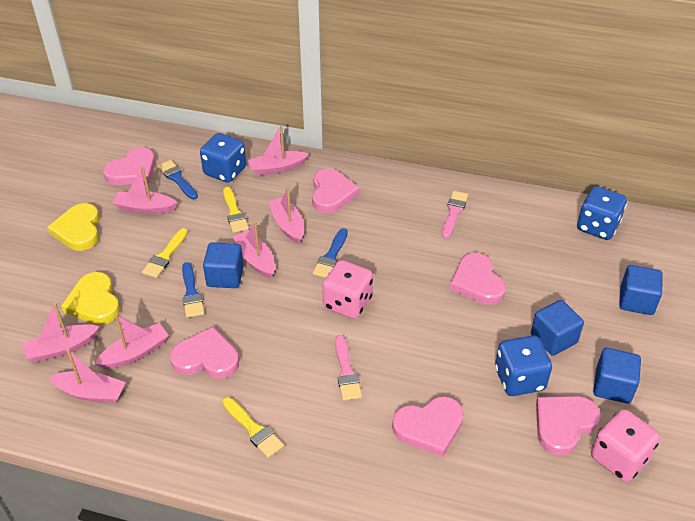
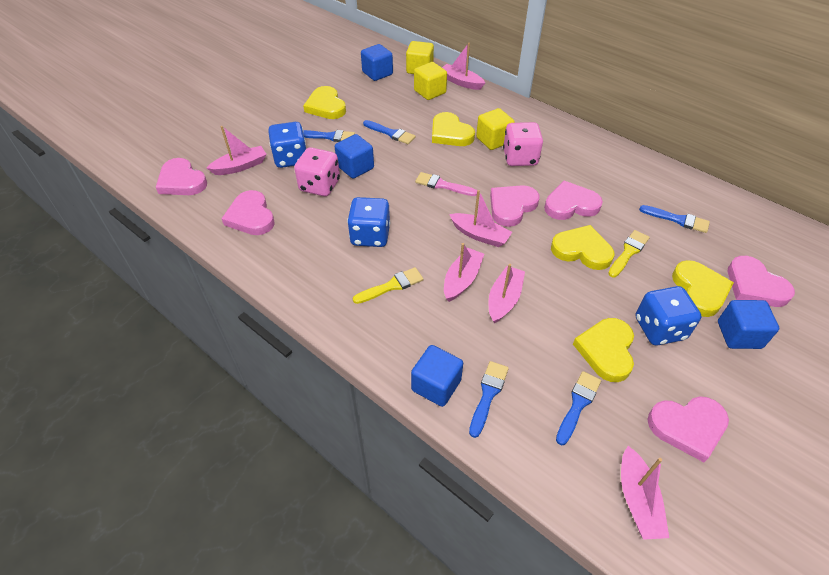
blue brush: 3 -> 5
pink boat: 7 -> 6
pink brush: 2 -> 1
yellow brush: 3 -> 2
yellow cube: 0 -> 3
yellow heart: 2 -> 5

